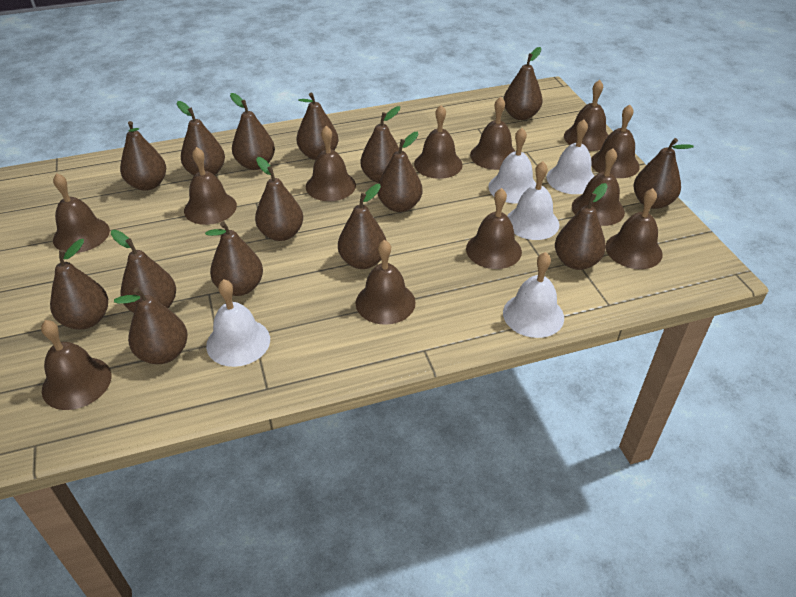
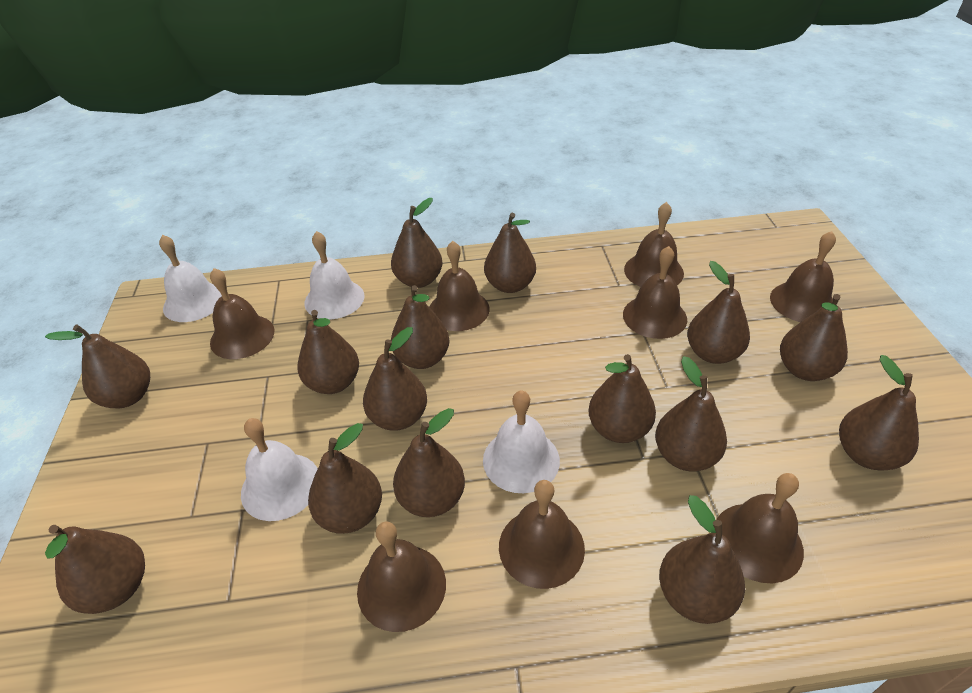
brown bell: 12 -> 8
white bell: 5 -> 4

